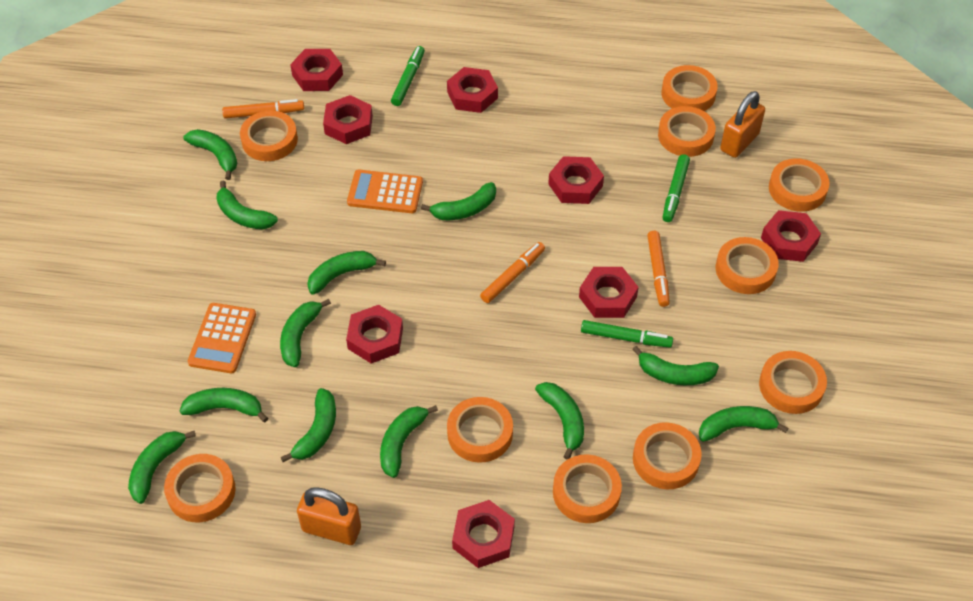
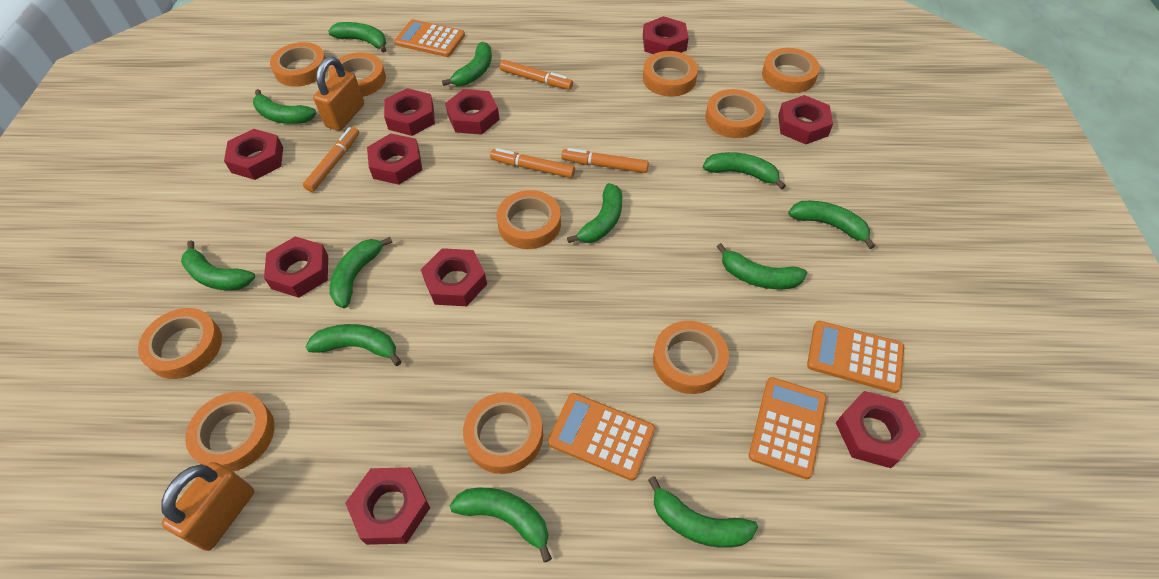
green marker: 3 -> 0
orange calculator: 2 -> 4
orange marker: 3 -> 4
red nut: 8 -> 10

